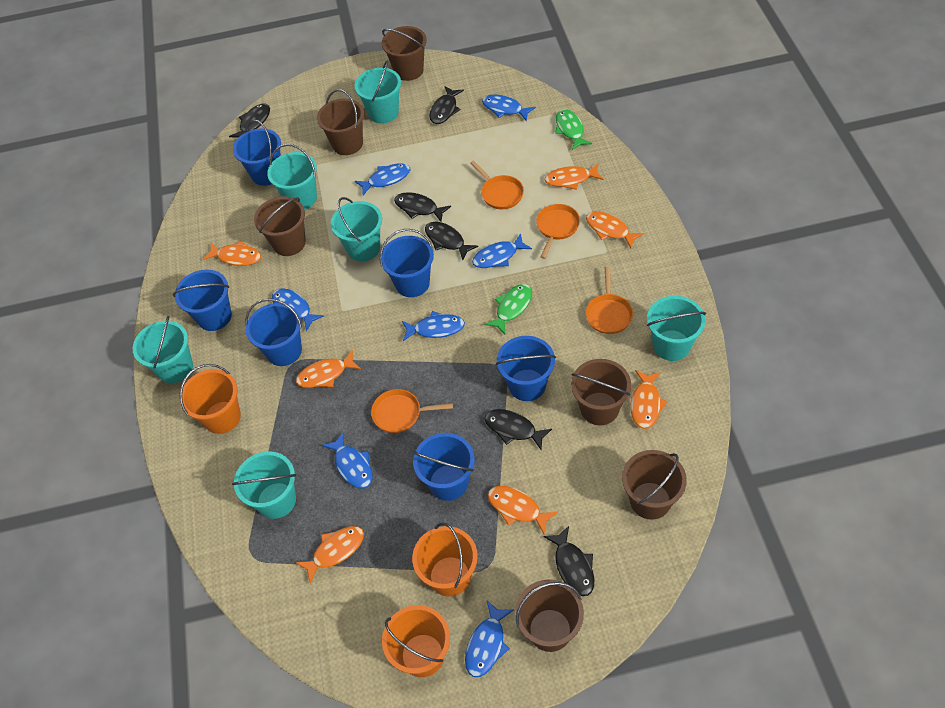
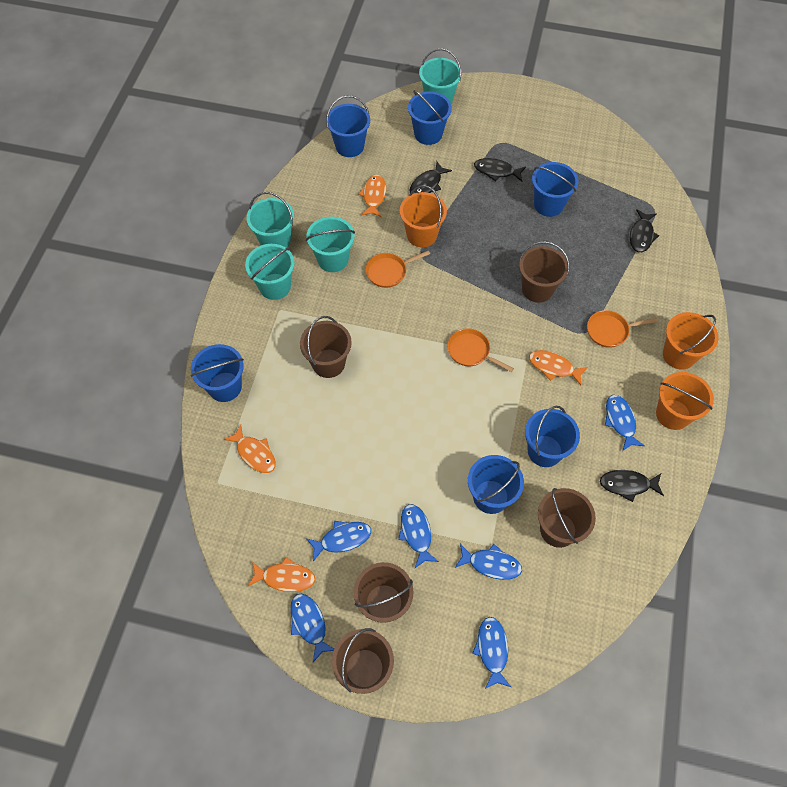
black fish: 6 -> 4
blue fish: 7 -> 6
brown bucket: 6 -> 5
green fish: 2 -> 0
orange fish: 7 -> 4
orange pan: 4 -> 3
turquoise bucket: 6 -> 4

